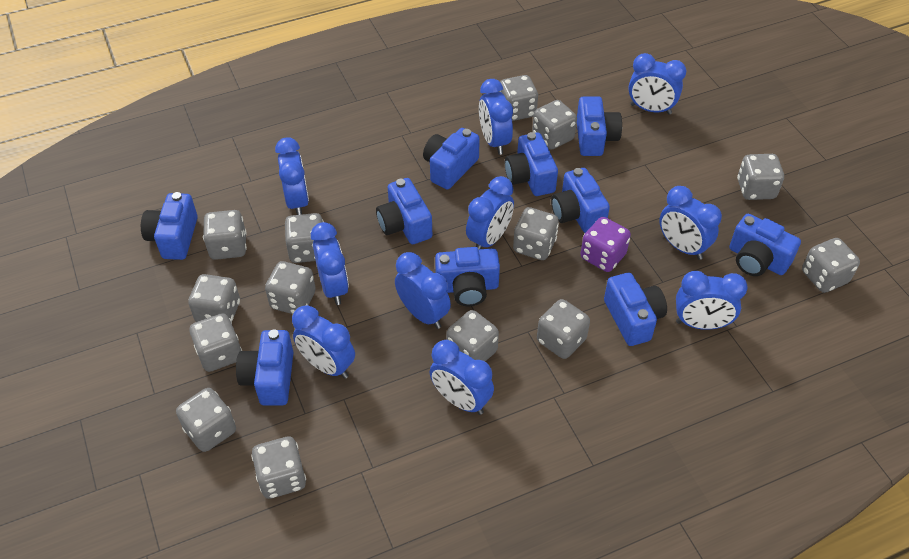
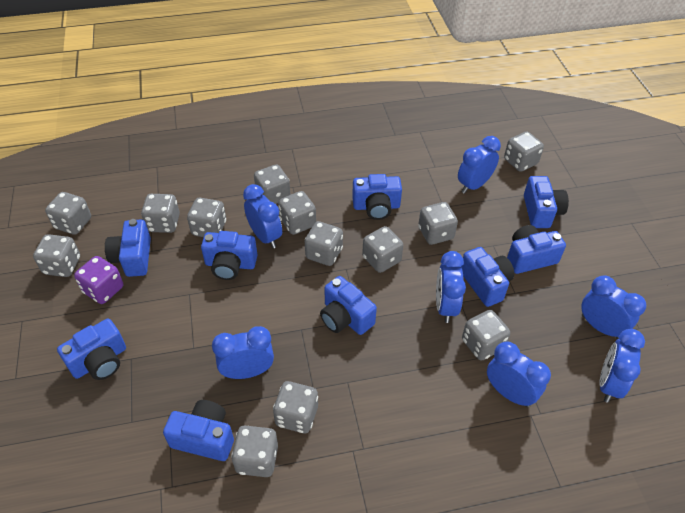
blue camera: 10 -> 9
blue clock: 10 -> 7
grey dice: 14 -> 13

